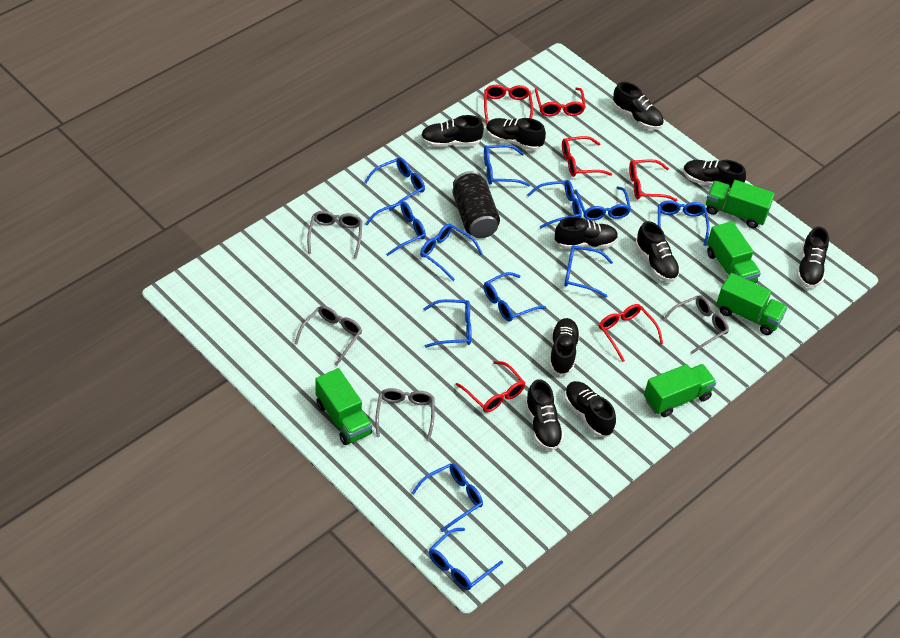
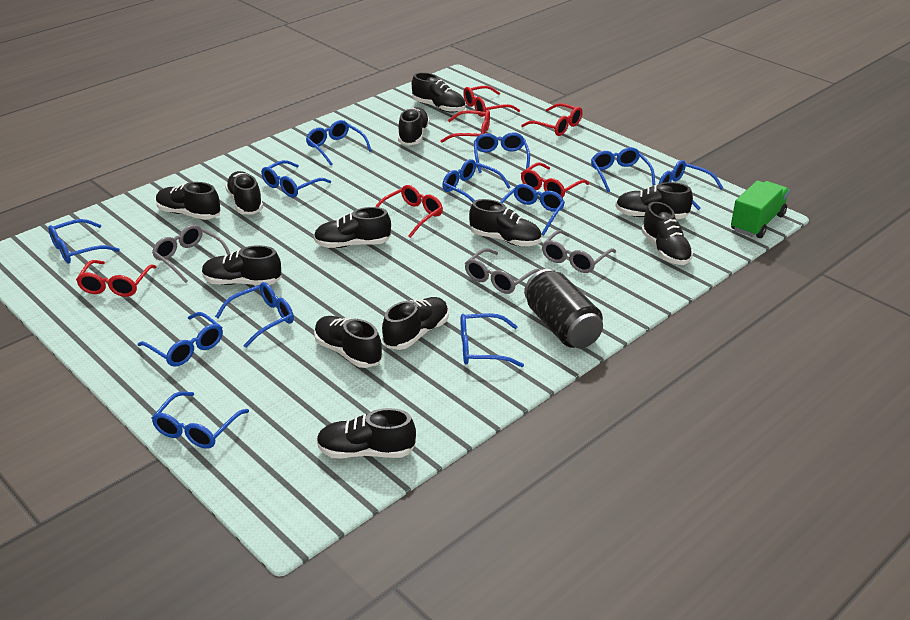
black shoe: 10 -> 12
green truck: 5 -> 1
grey glasses: 4 -> 3

